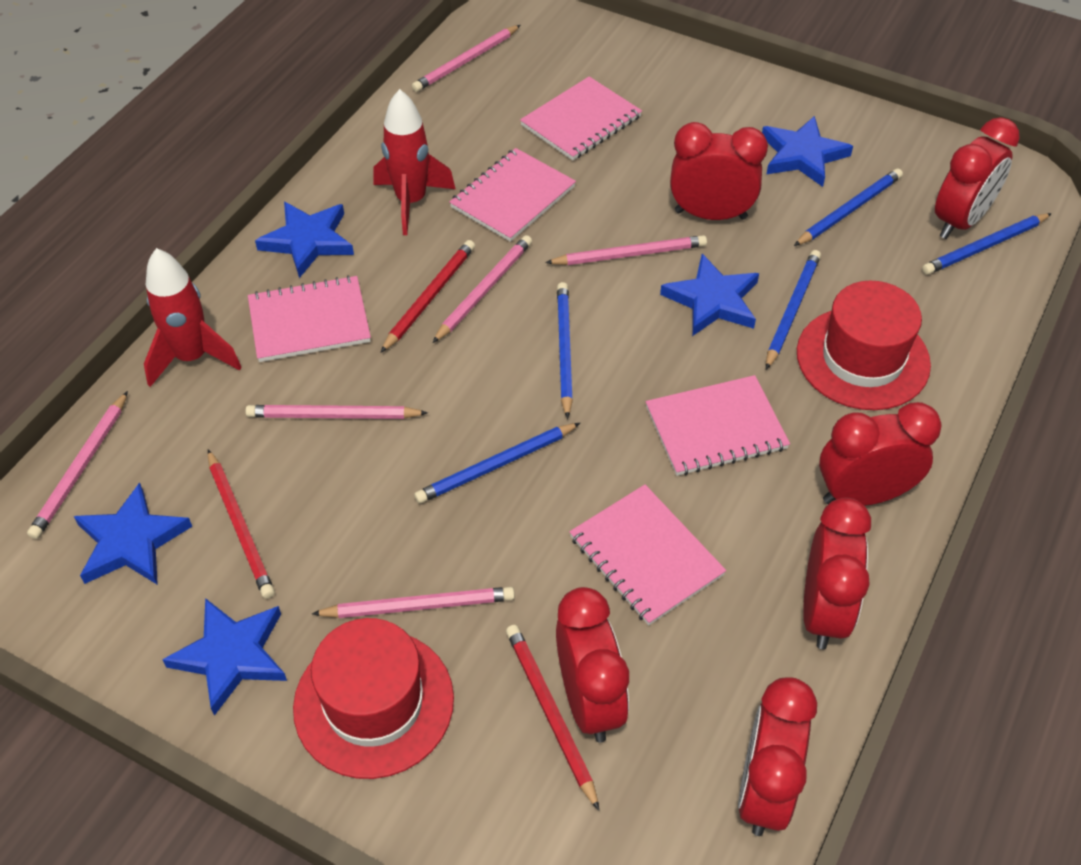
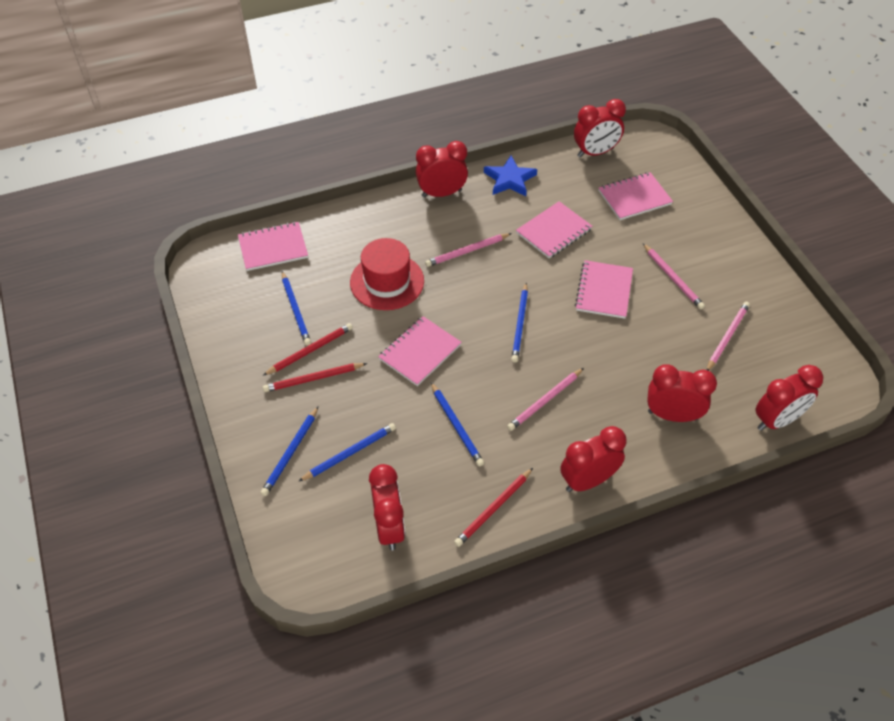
blue star: 5 -> 1
pink pencil: 6 -> 4
red hat: 2 -> 1
red rocket: 2 -> 0

